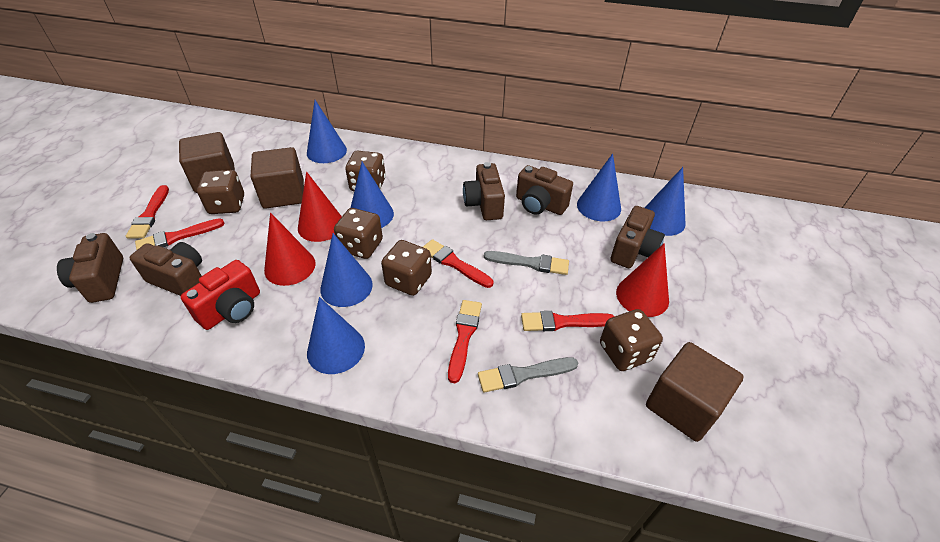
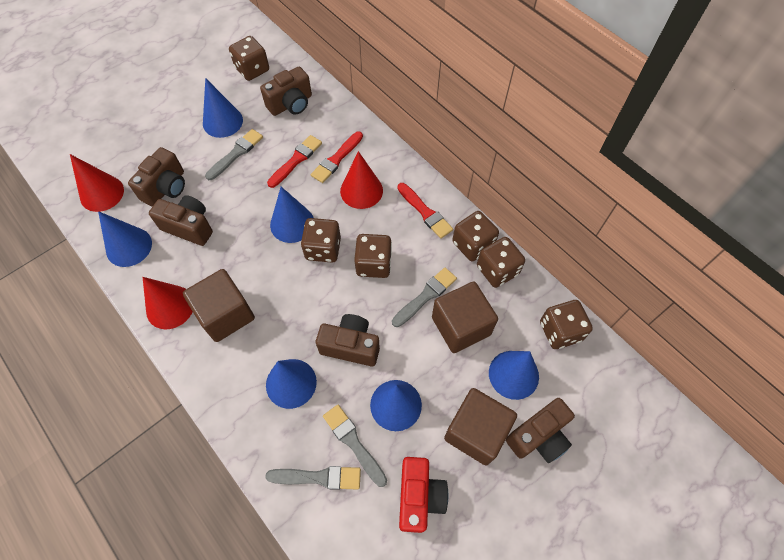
brown dice: 5 -> 6
grey brush: 2 -> 4
red brush: 5 -> 3

